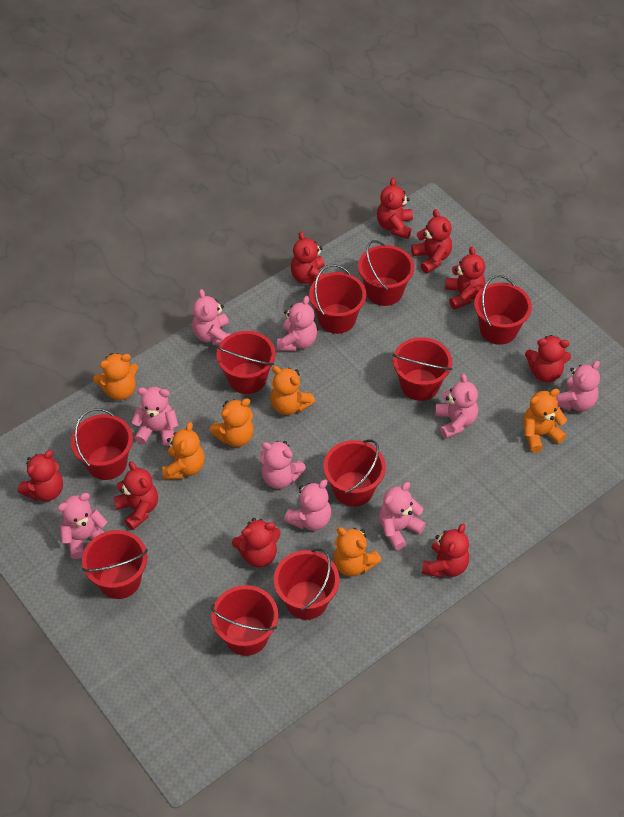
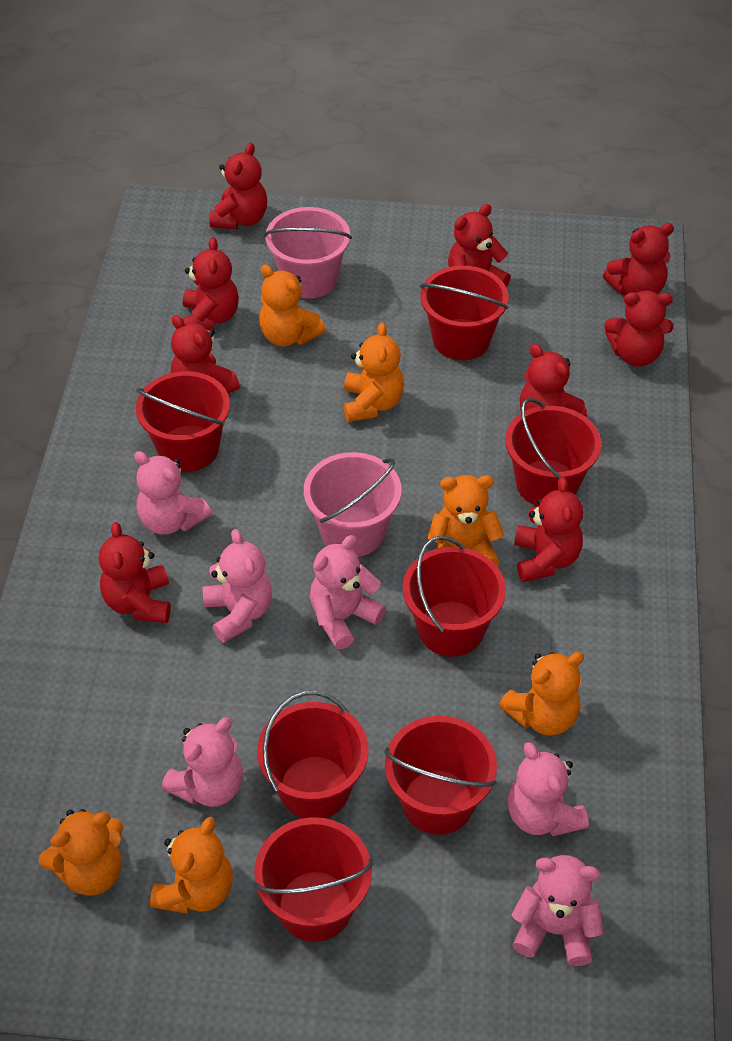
pink bucket: 0 -> 2
pink teddy bear: 9 -> 6
red bucket: 10 -> 7

